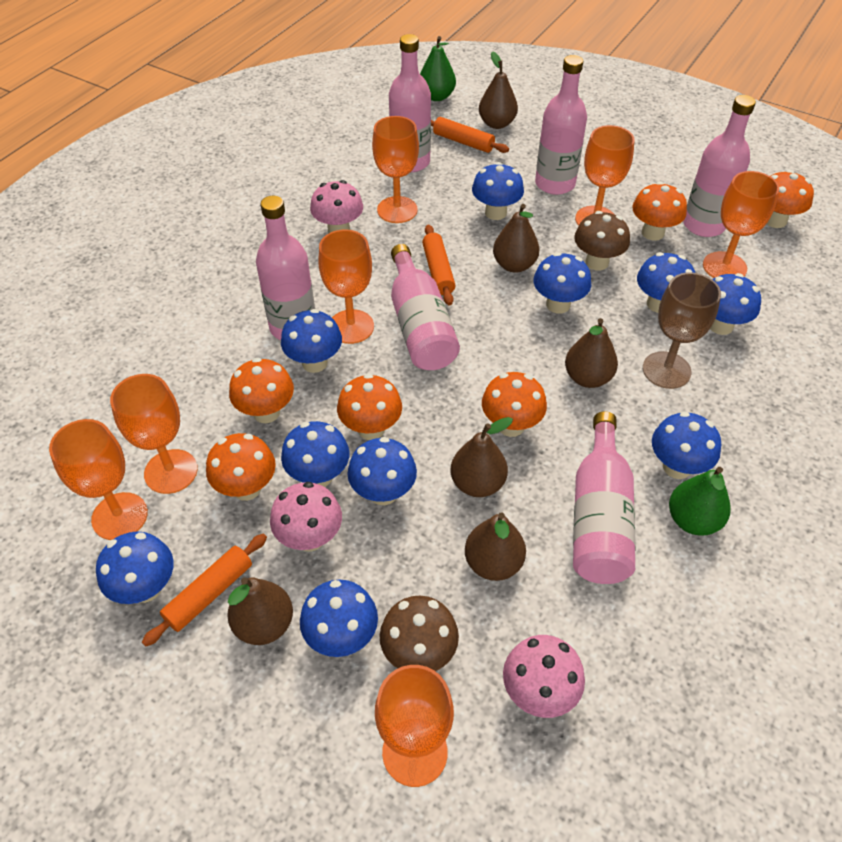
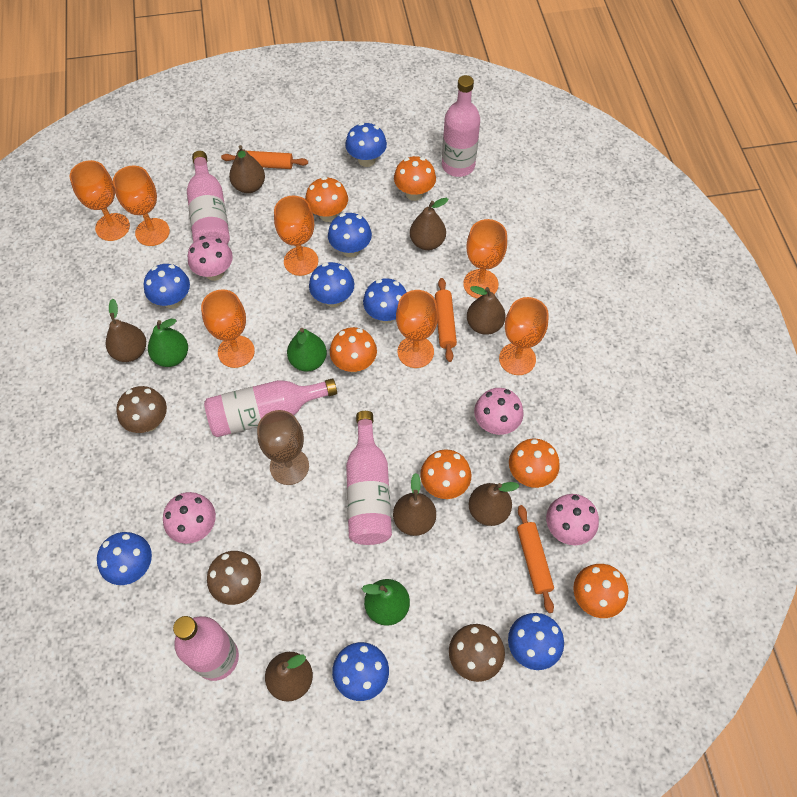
blue mushroom: 10 -> 8
brown mushroom: 2 -> 3
brown pear: 6 -> 7
green pear: 2 -> 3
pink bottle: 6 -> 5
pink mushroom: 3 -> 4

